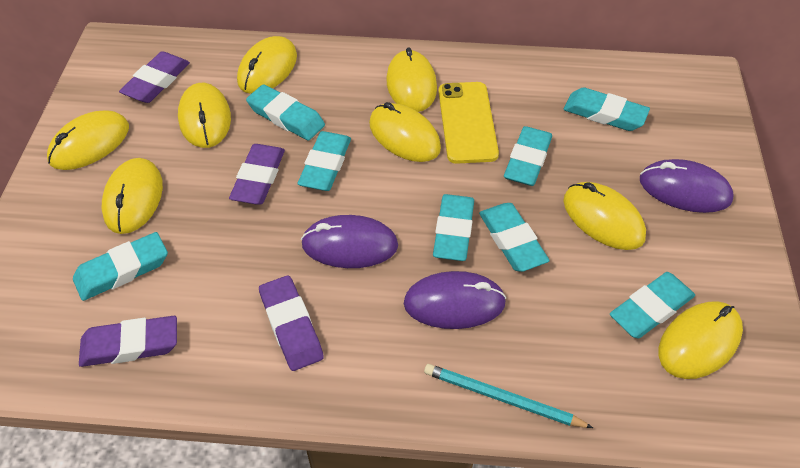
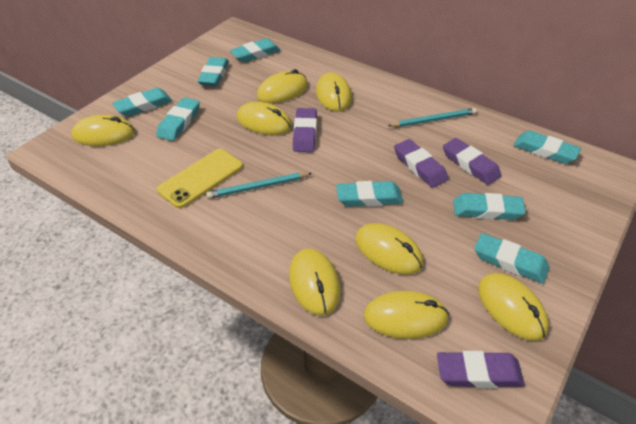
purple mouse: 3 -> 0
turquoise pencil: 1 -> 2

